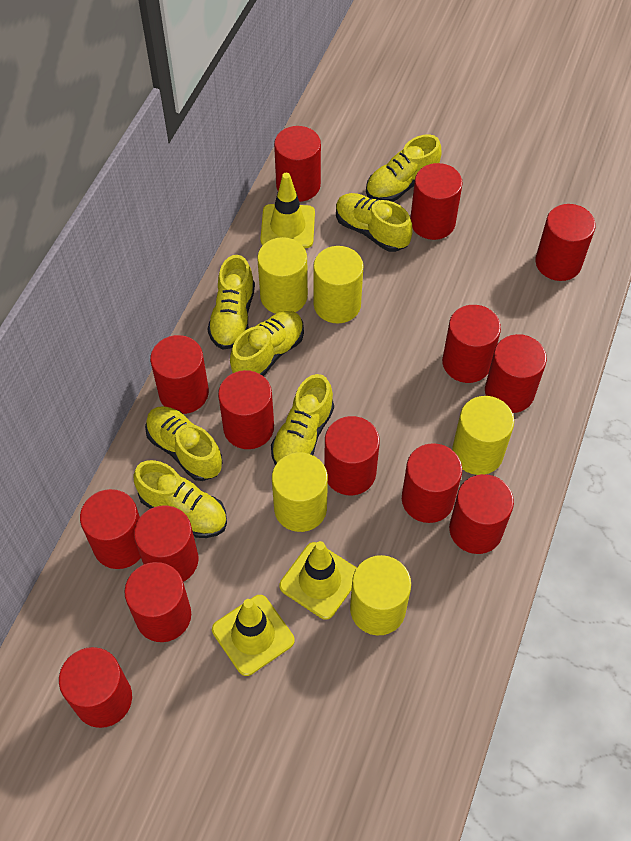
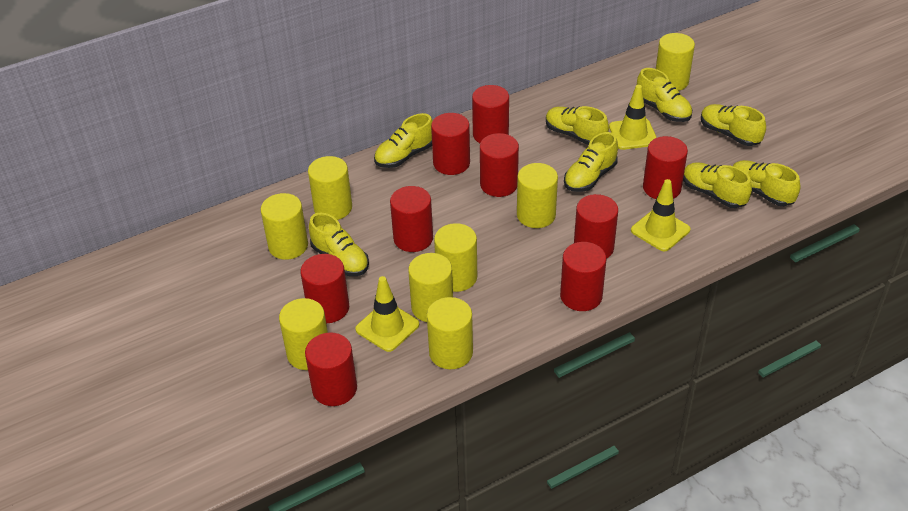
red cylinder: 14 -> 9
yellow cylinder: 5 -> 8
yellow shoe: 7 -> 8

